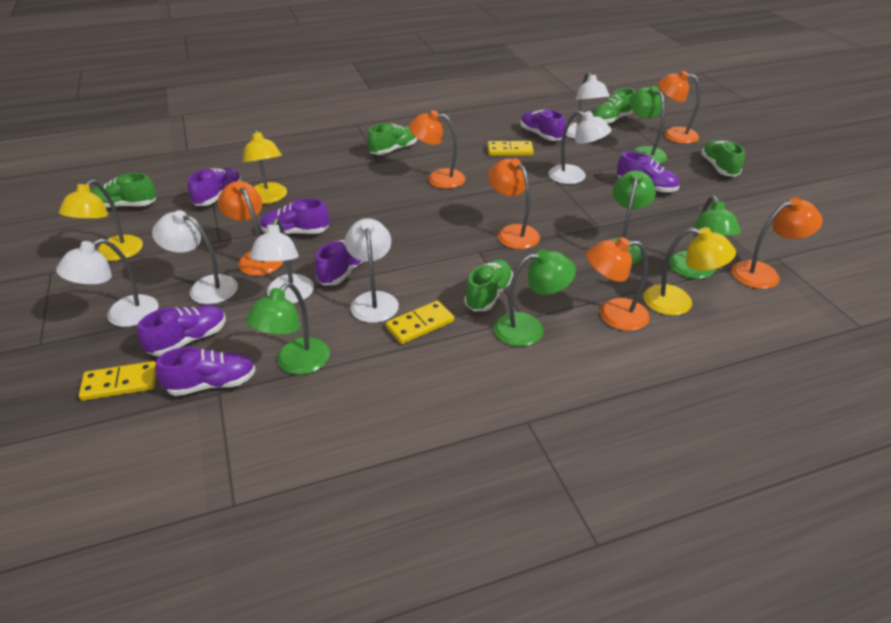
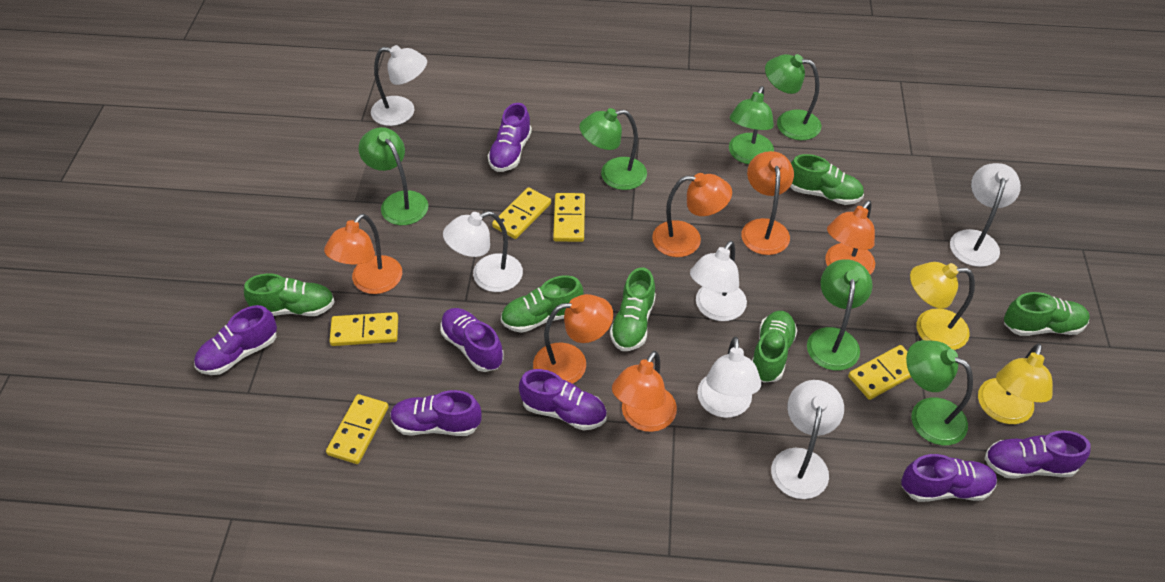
green lamp: 5 -> 6
green shoe: 5 -> 6
yellow domino: 3 -> 5
yellow lamp: 3 -> 2

